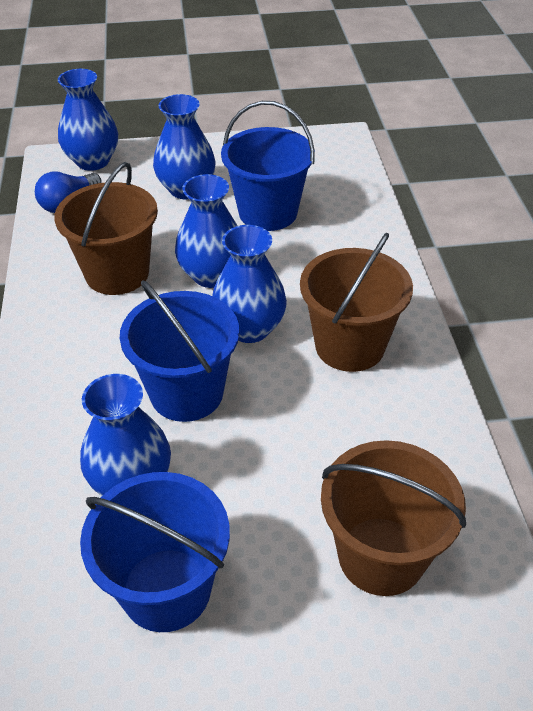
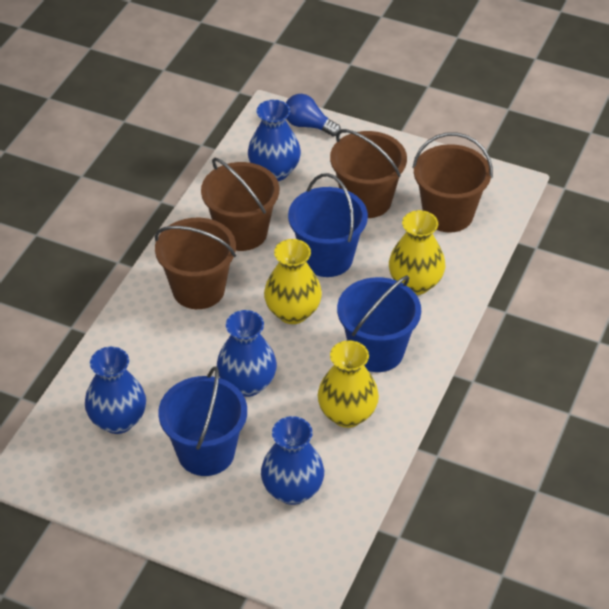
blue vase: 5 -> 4
brown bucket: 3 -> 4
yellow vase: 0 -> 3

